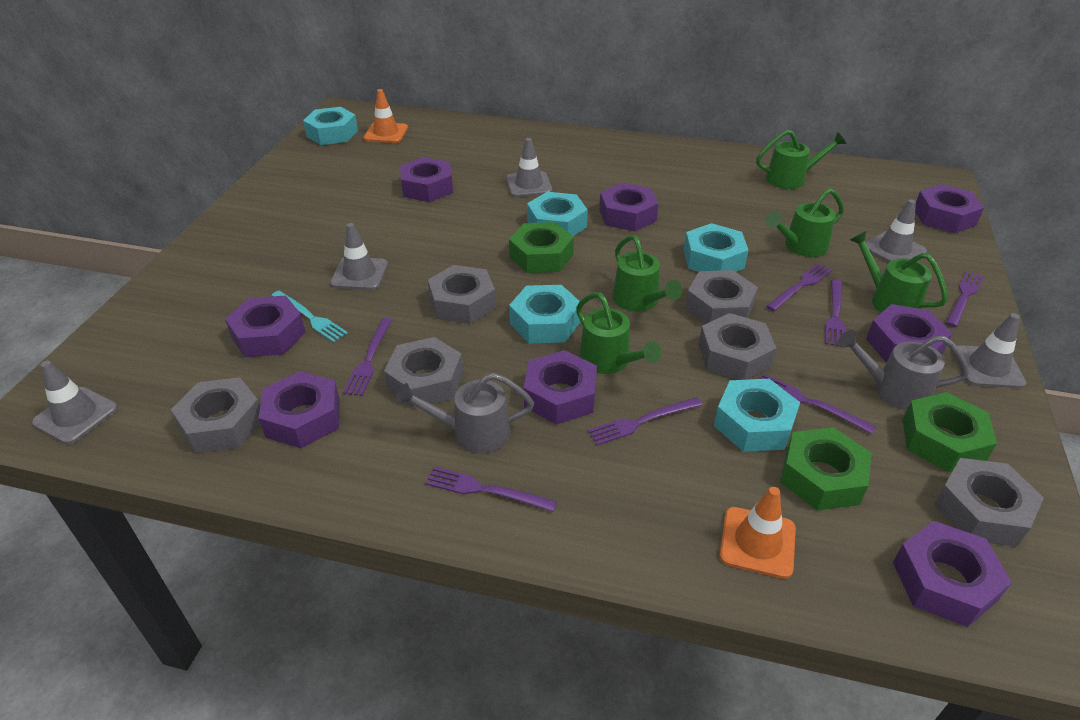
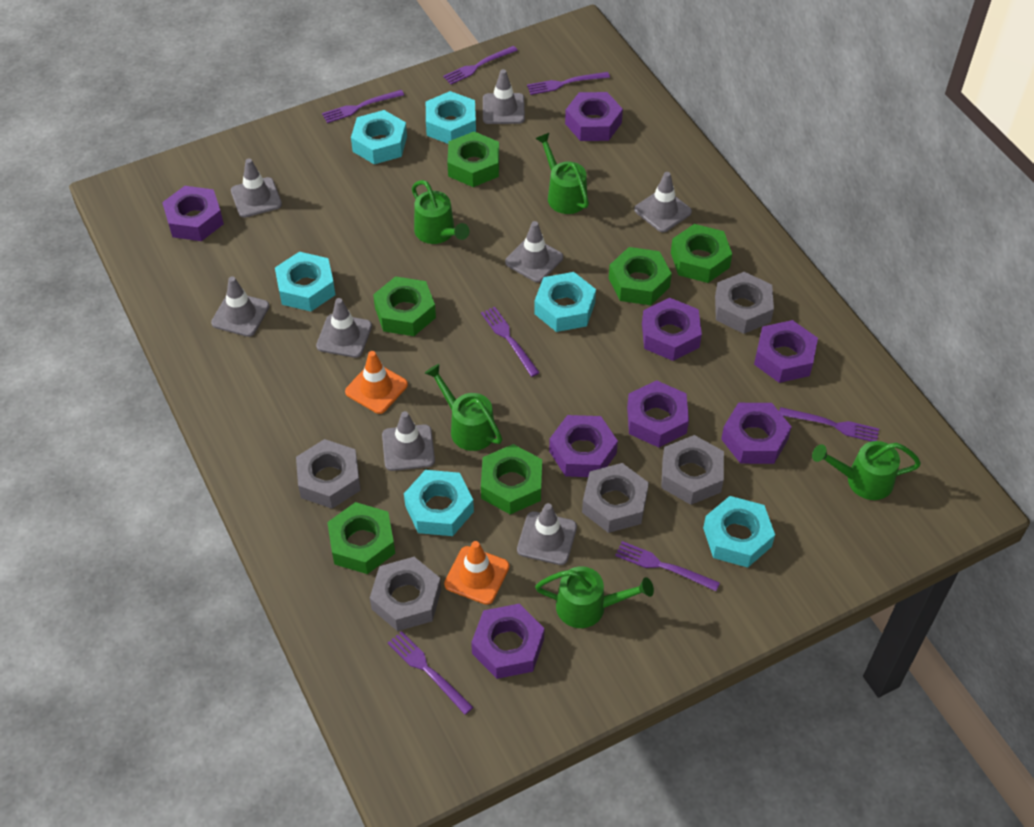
green nut: 3 -> 6
grey nut: 6 -> 5
grey traffic cone: 5 -> 8
grey watering can: 2 -> 0
turquoise fork: 1 -> 0
turquoise nut: 5 -> 6

